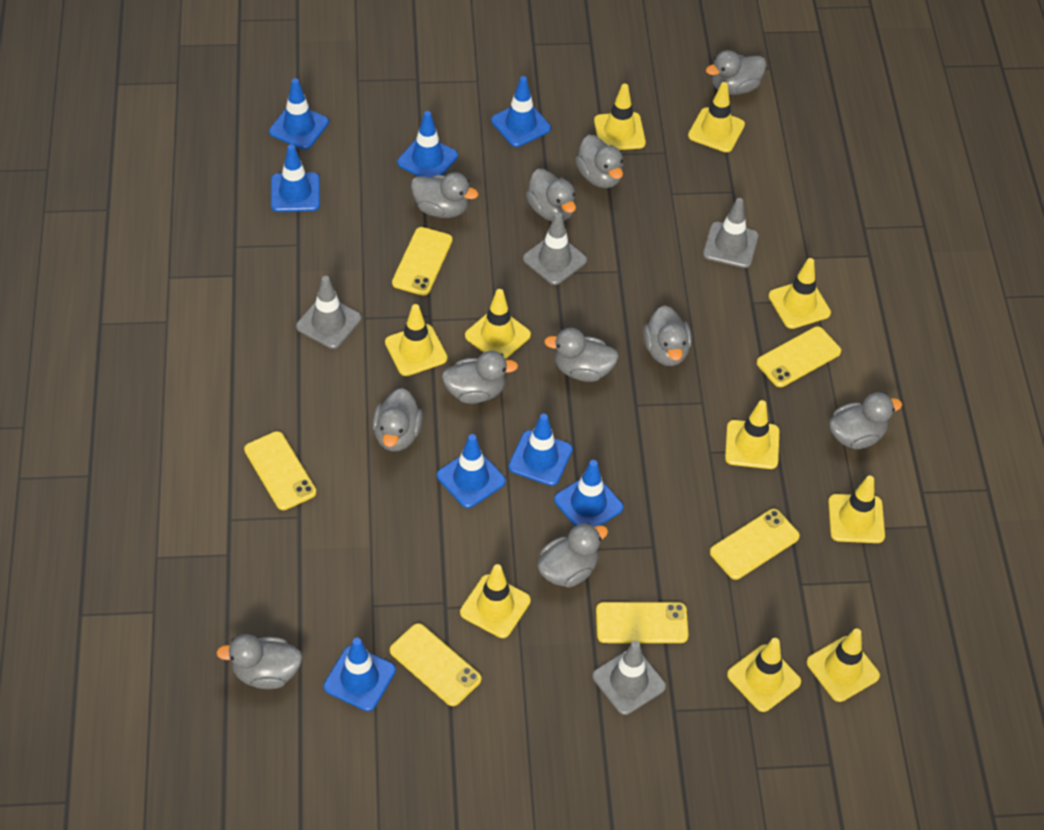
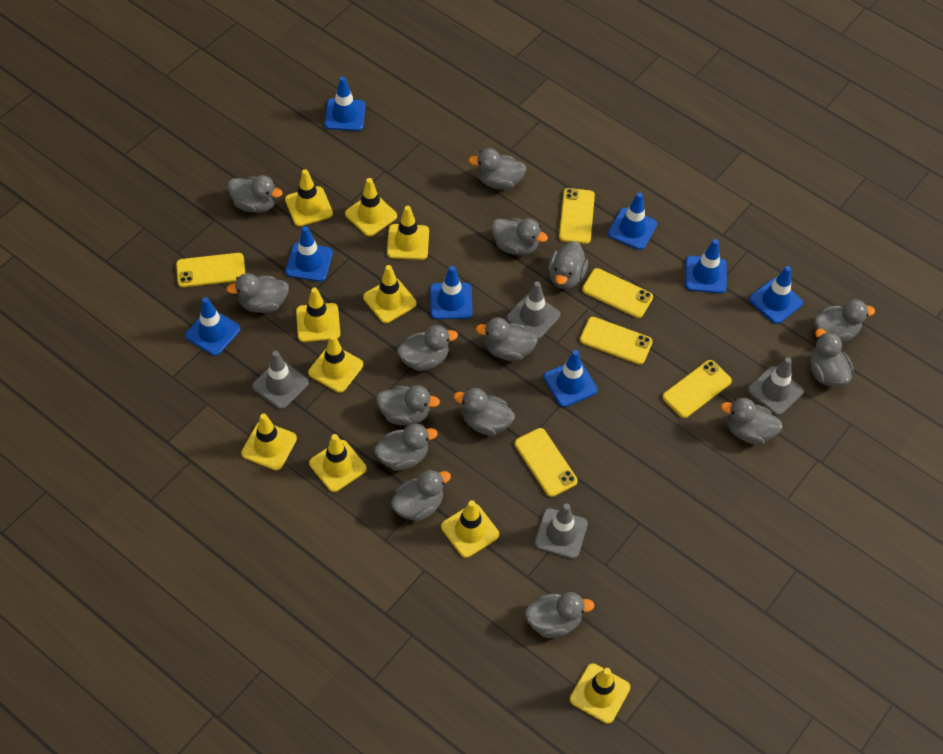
grey duck: 11 -> 15

